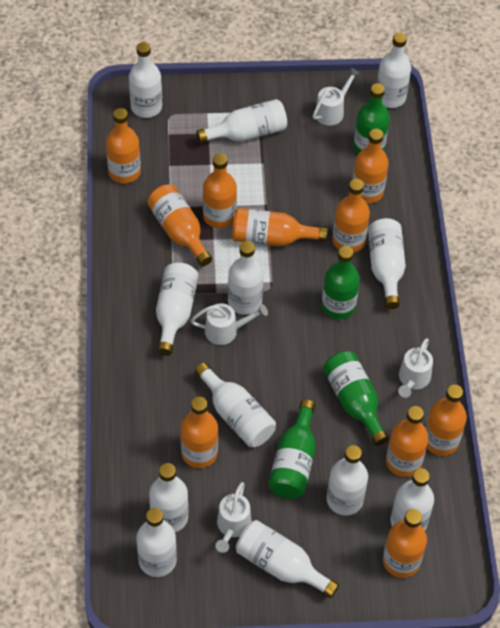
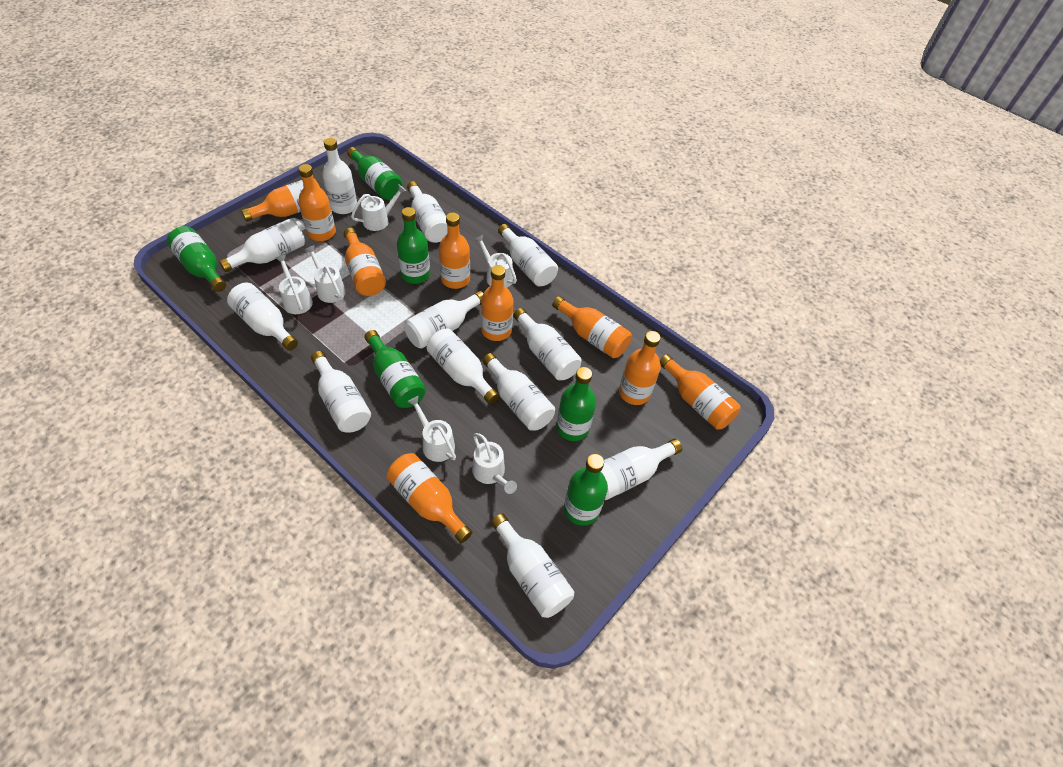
green bottle: 4 -> 6
orange bottle: 10 -> 9
white watering can: 4 -> 6

